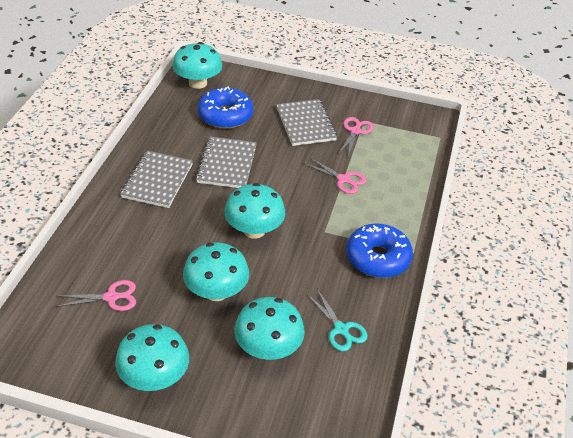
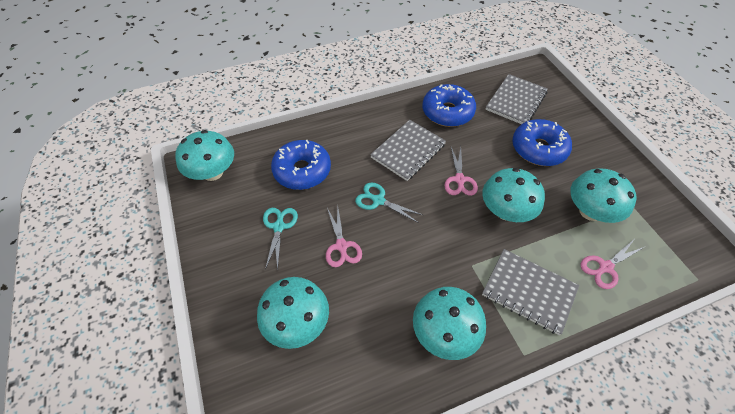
blue donut: 2 -> 3
turquoise scissors: 1 -> 2

